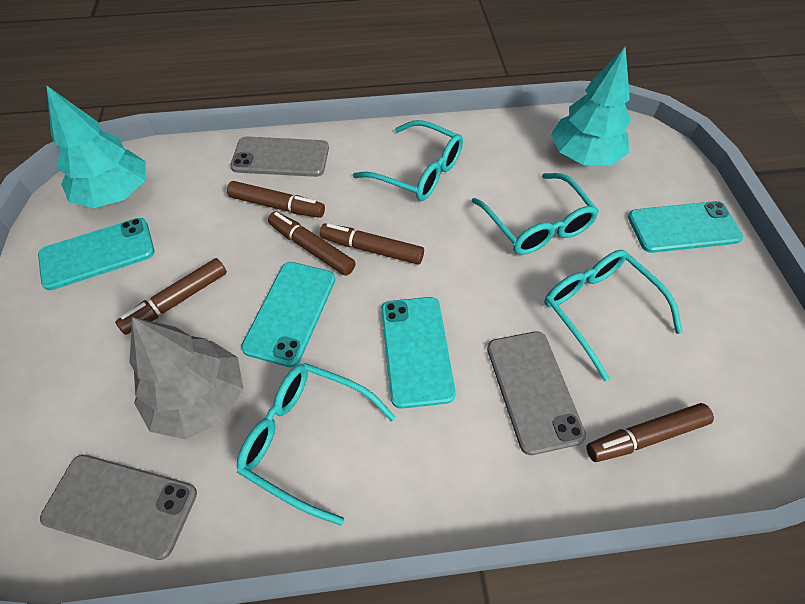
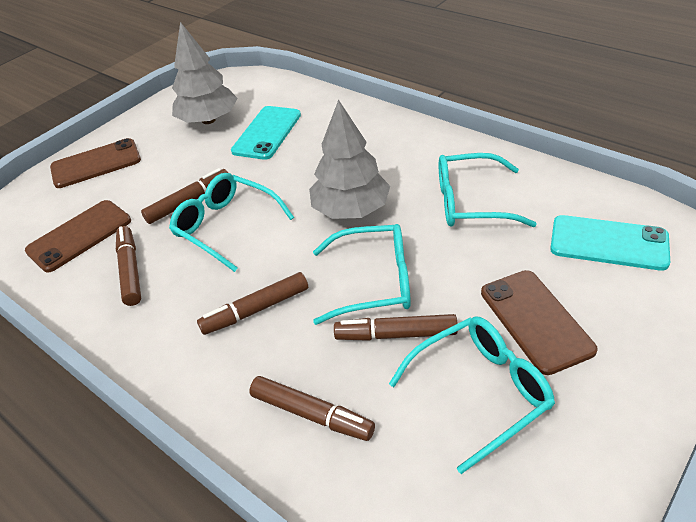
brown phone: 0 -> 3
grey phone: 3 -> 0
grey tree: 1 -> 2
turquoise phone: 4 -> 2
turquoise tree: 2 -> 0

